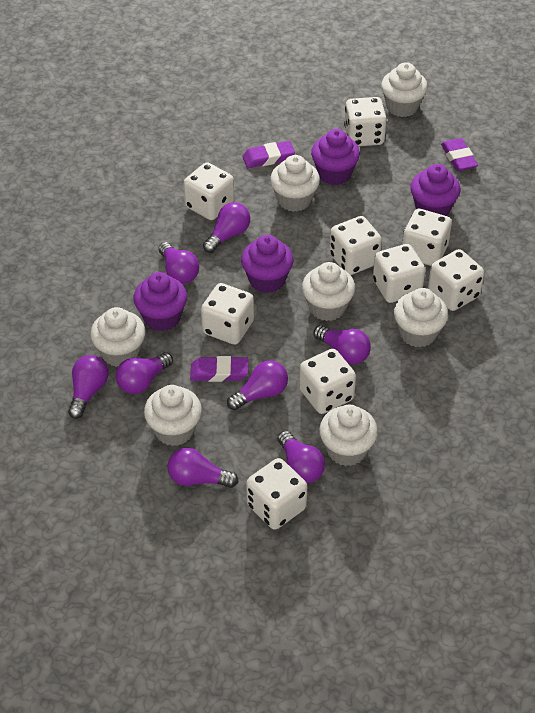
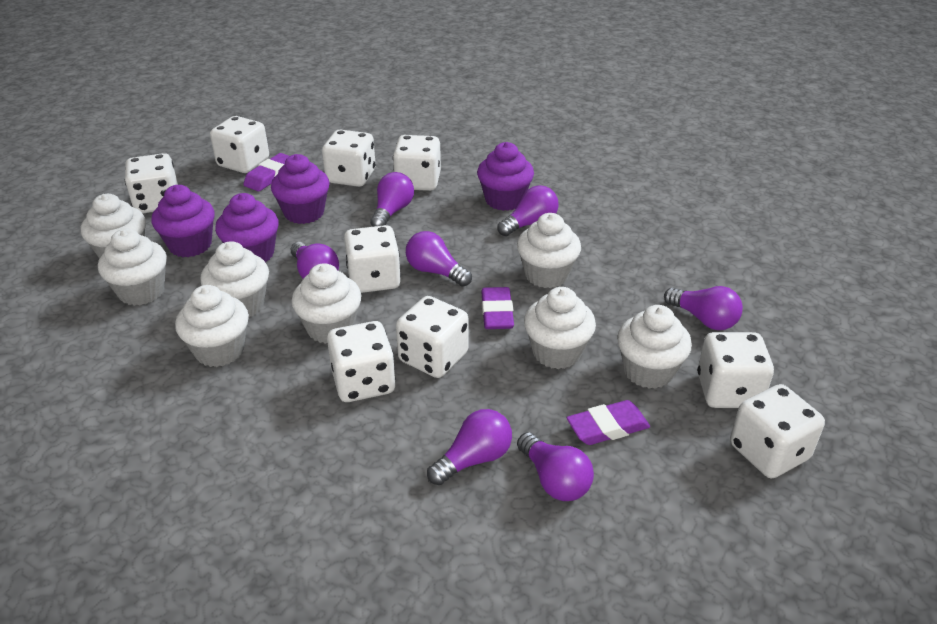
purple light bulb: 8 -> 7
white cupcake: 7 -> 8

